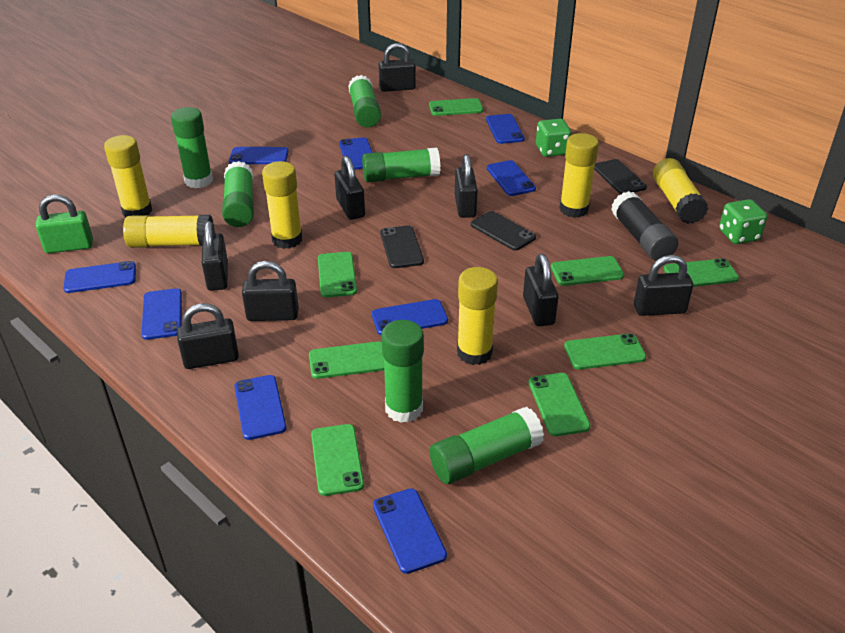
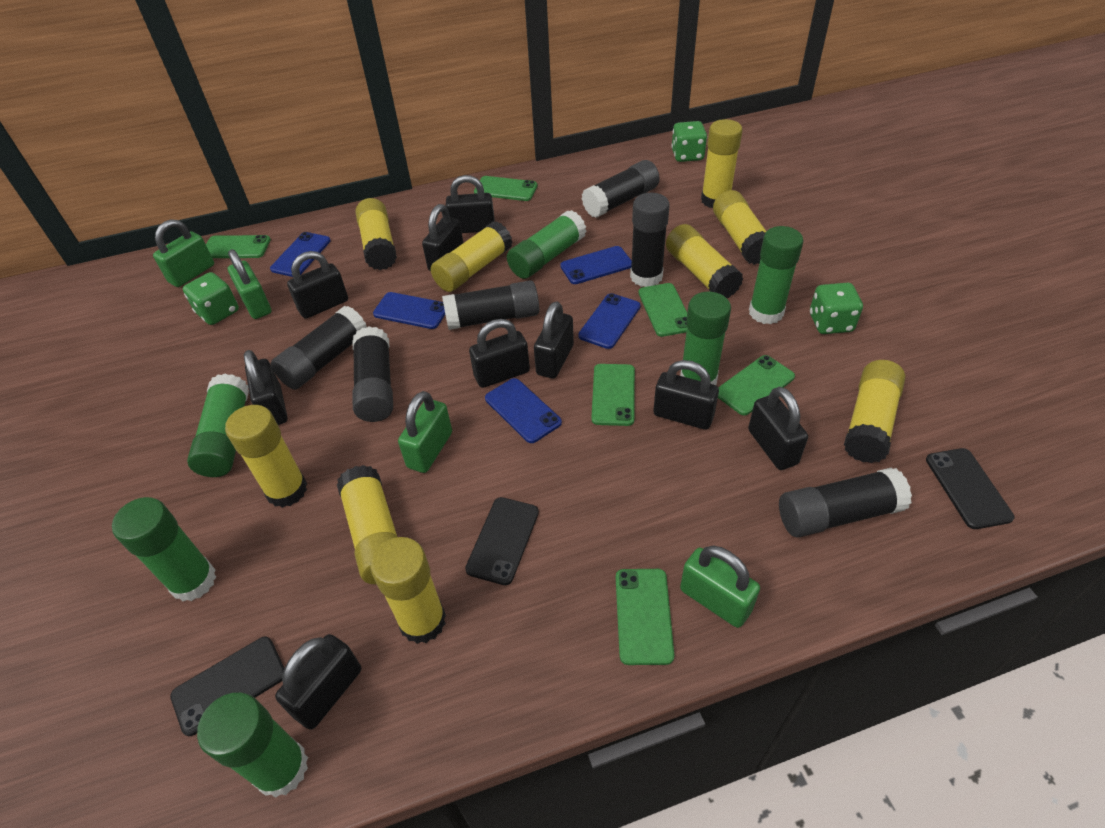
black glue stick: 1 -> 6
black padlock: 8 -> 9
blue phone: 9 -> 5
green dice: 2 -> 3
green padlock: 1 -> 4
green phone: 8 -> 6
yellow glue stick: 6 -> 9

